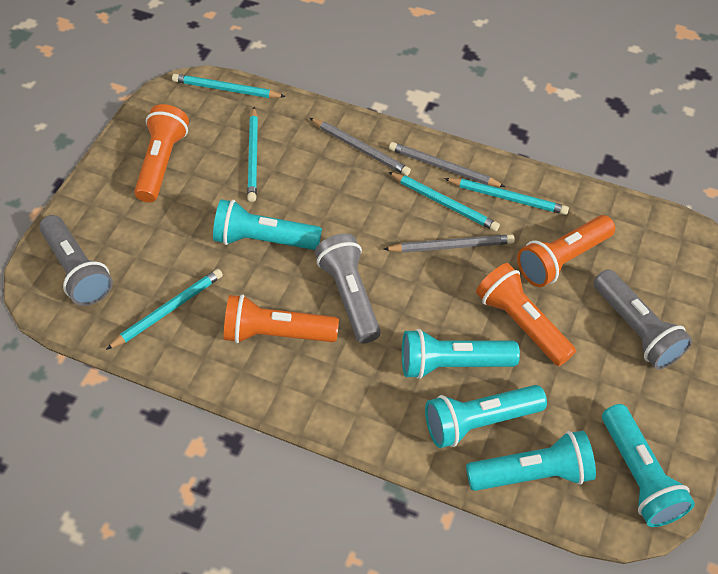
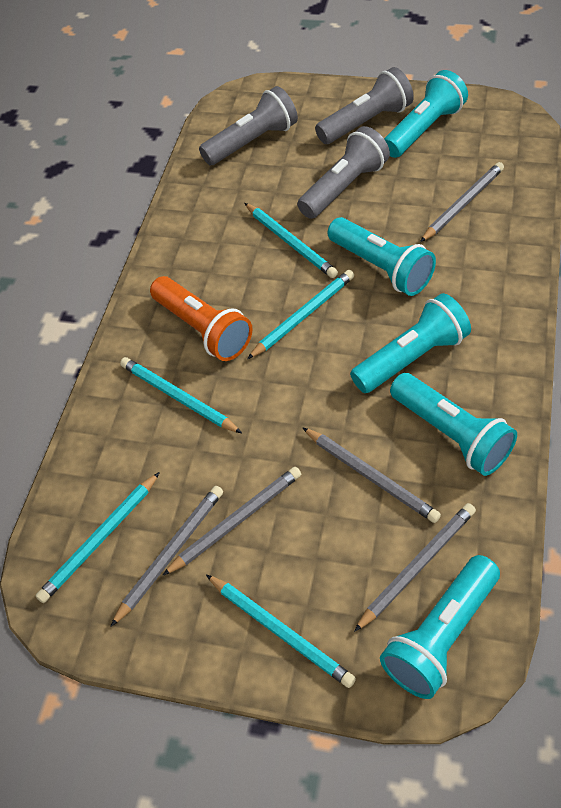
grey pencil: 3 -> 5
orange flashlight: 4 -> 1

